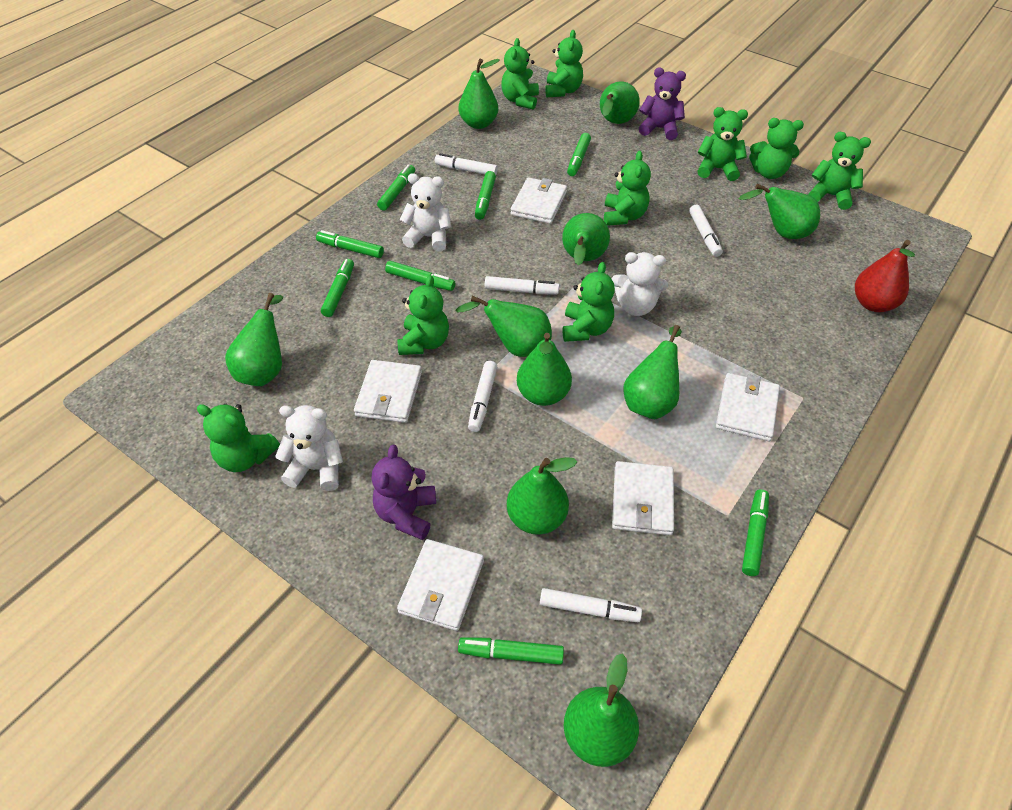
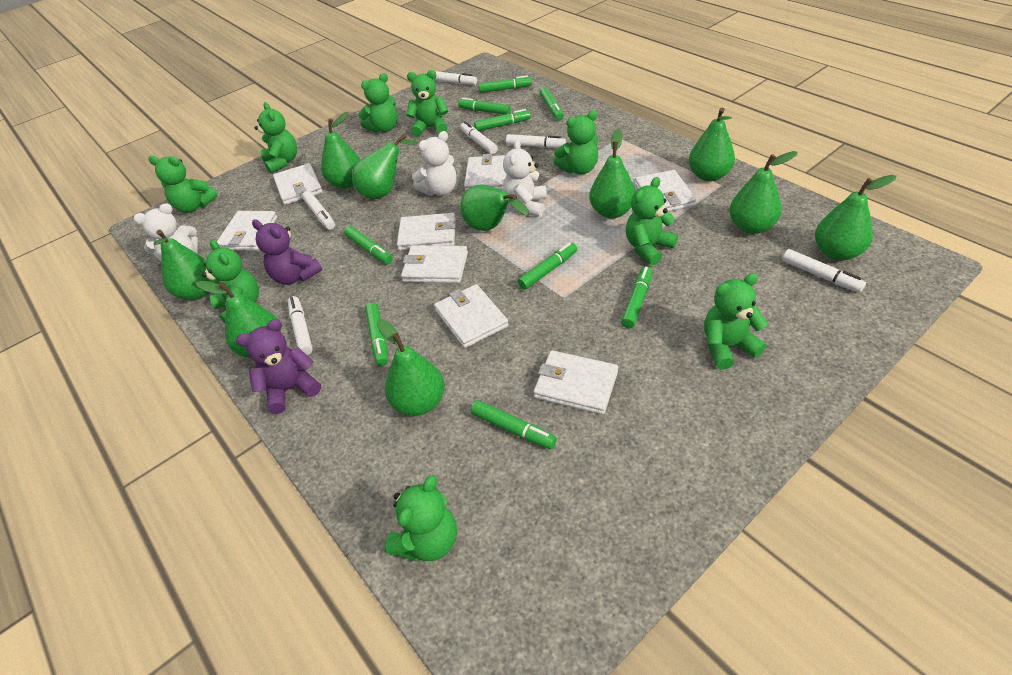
green marker: 8 -> 9
red pear: 1 -> 0
white marker: 5 -> 6
white wallet: 5 -> 8

